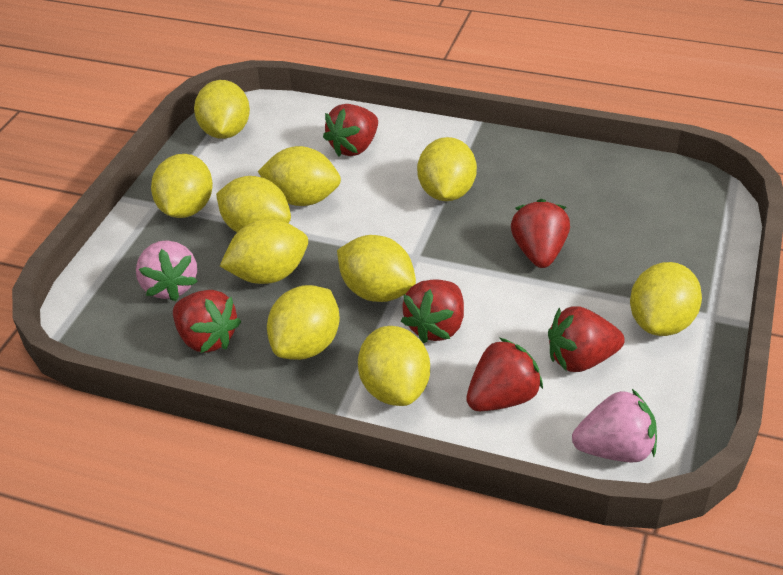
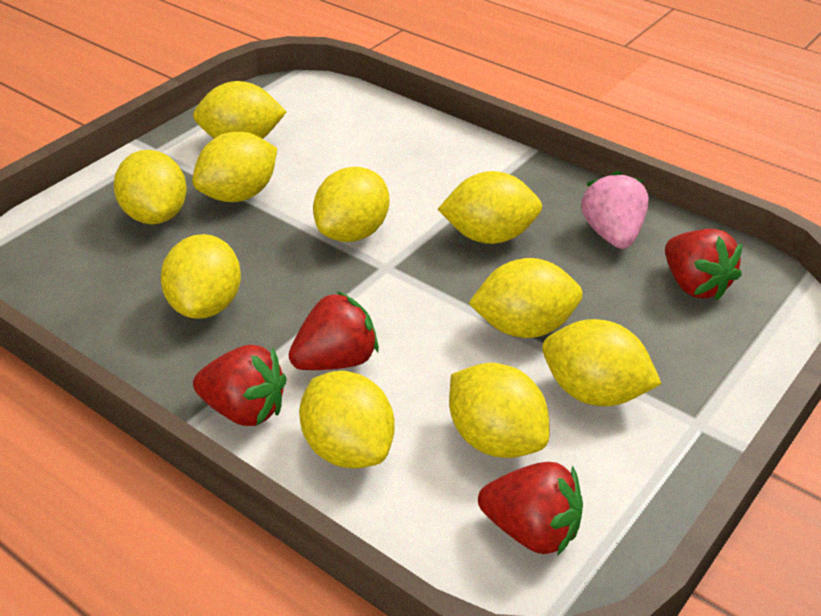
pink strawberry: 2 -> 1
red strawberry: 6 -> 4

